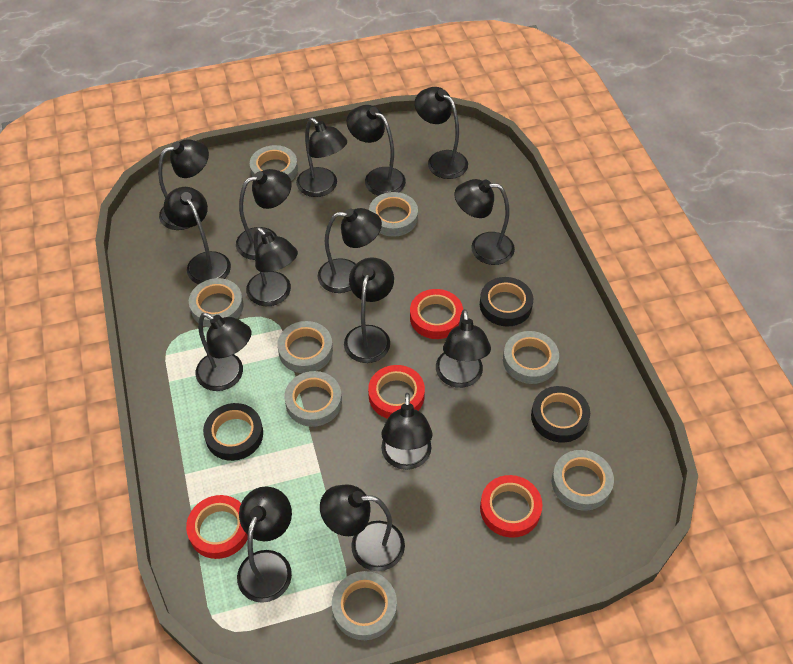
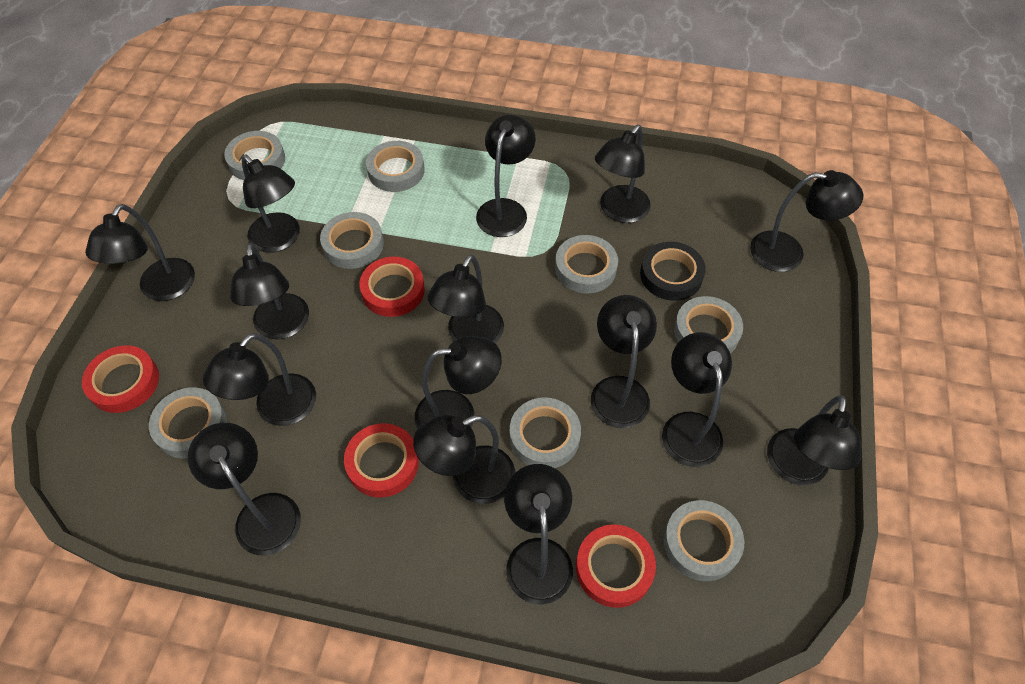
black tape: 3 -> 1

